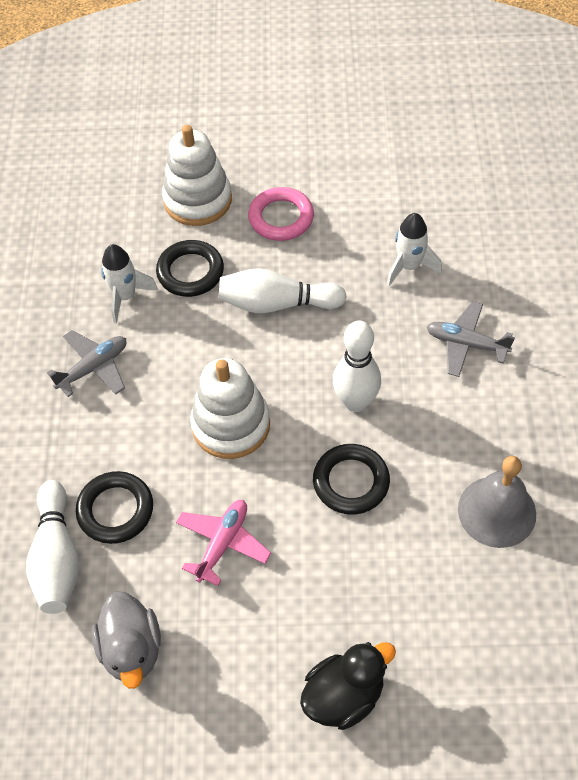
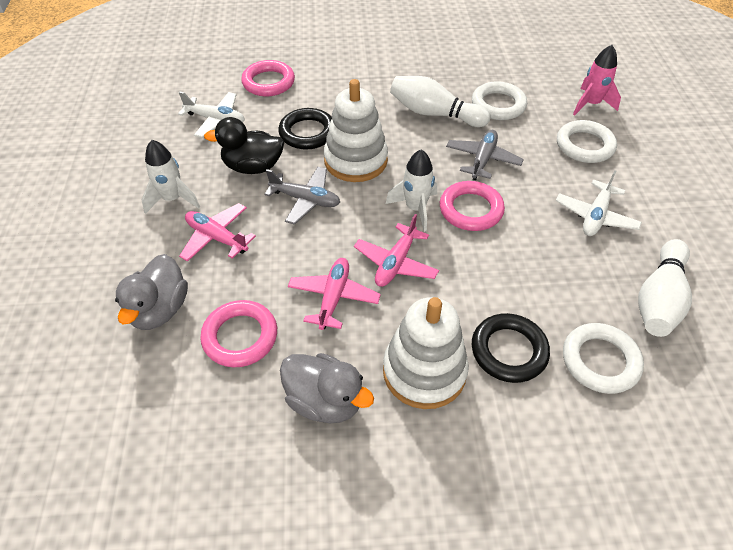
black ring: 3 -> 2
grey bell: 1 -> 0
grey duck: 1 -> 2
pink plane: 1 -> 3
pink ring: 1 -> 3
pink rocket: 0 -> 1
white bowling pin: 3 -> 2
white plane: 0 -> 2
white ring: 0 -> 3

